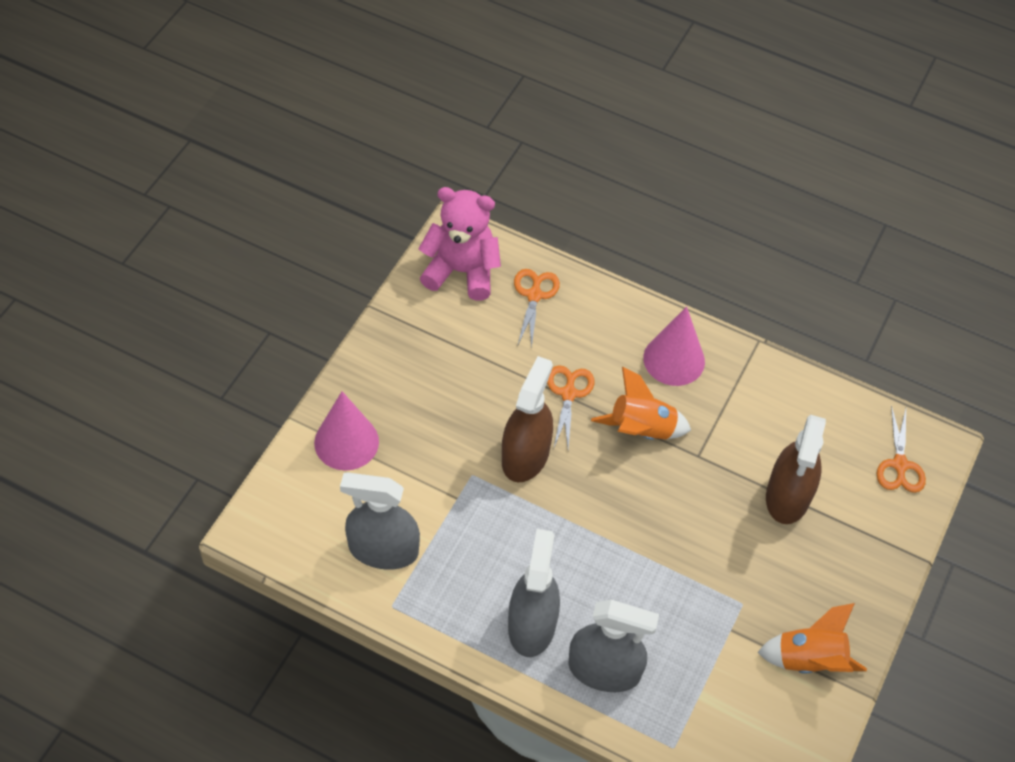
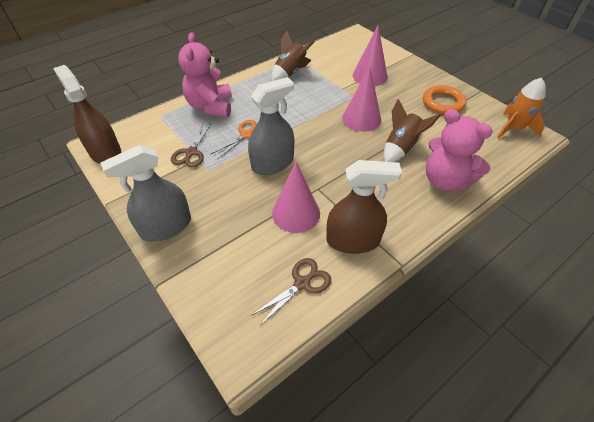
brown rocket: 0 -> 2
brown scissors: 0 -> 2
grey spray bottle: 3 -> 2
orange ring: 0 -> 1
orange rocket: 2 -> 1
orange scissors: 3 -> 1
pink cone: 2 -> 3
pink teddy bear: 1 -> 2

